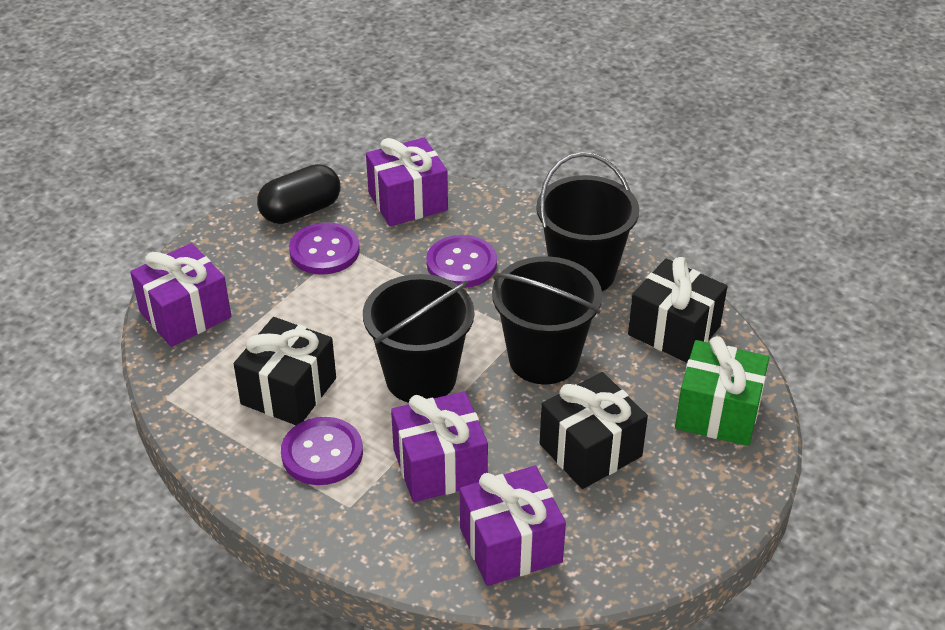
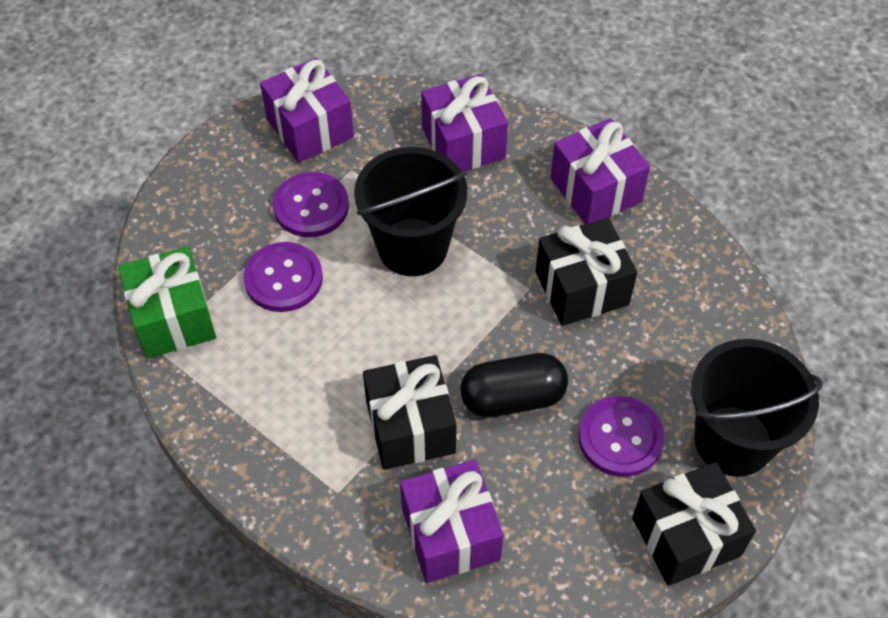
black bucket: 3 -> 2

